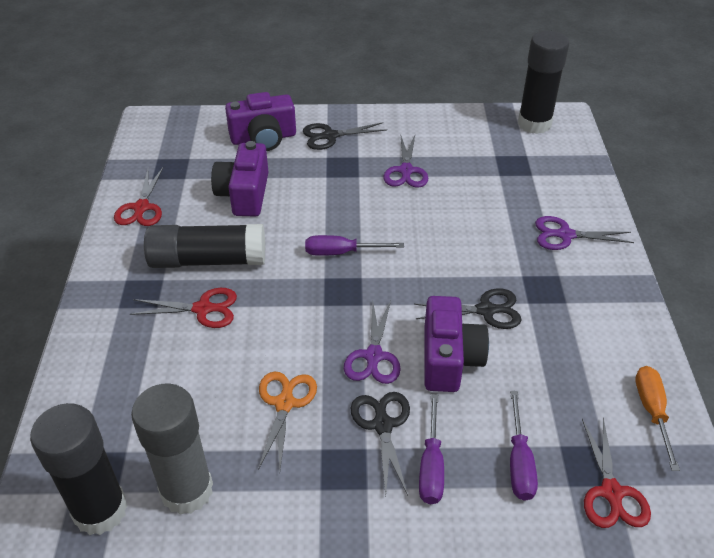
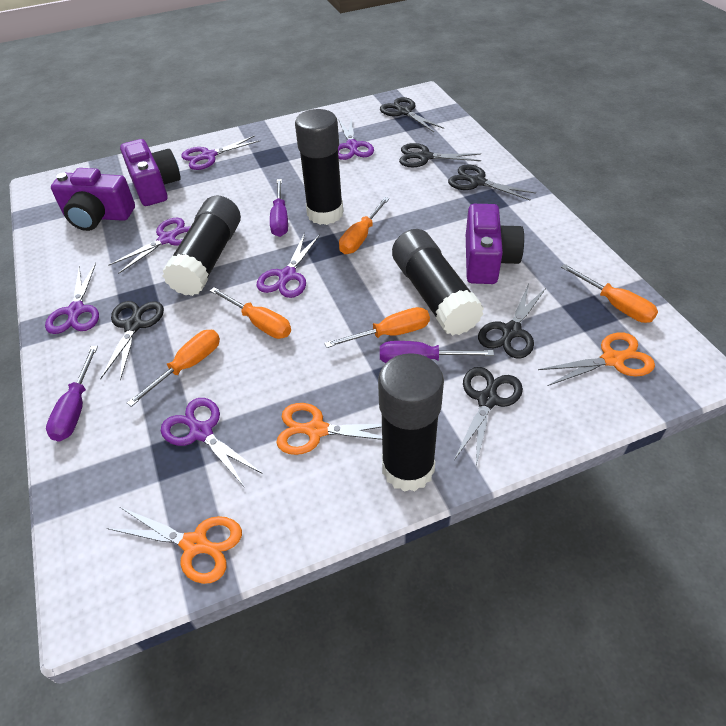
black glue stick: 3 -> 4
black scissors: 3 -> 6
grey glue stick: 1 -> 0
orange scissors: 1 -> 3
orange screwdriver: 1 -> 5
purple scissors: 3 -> 6
red scissors: 3 -> 0

